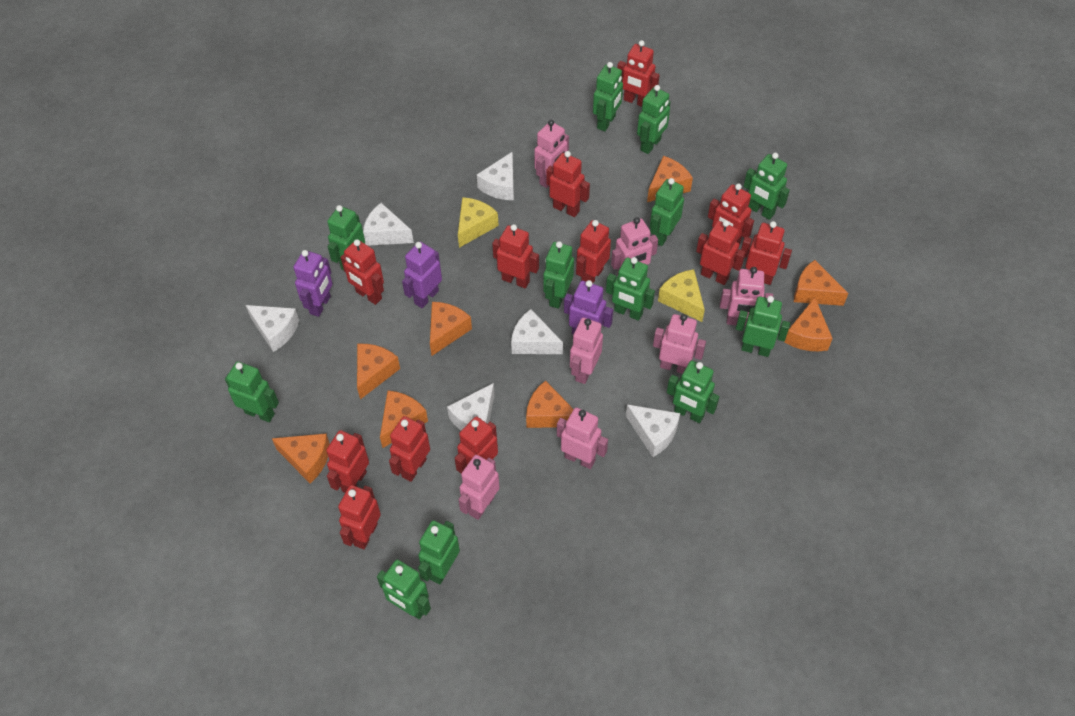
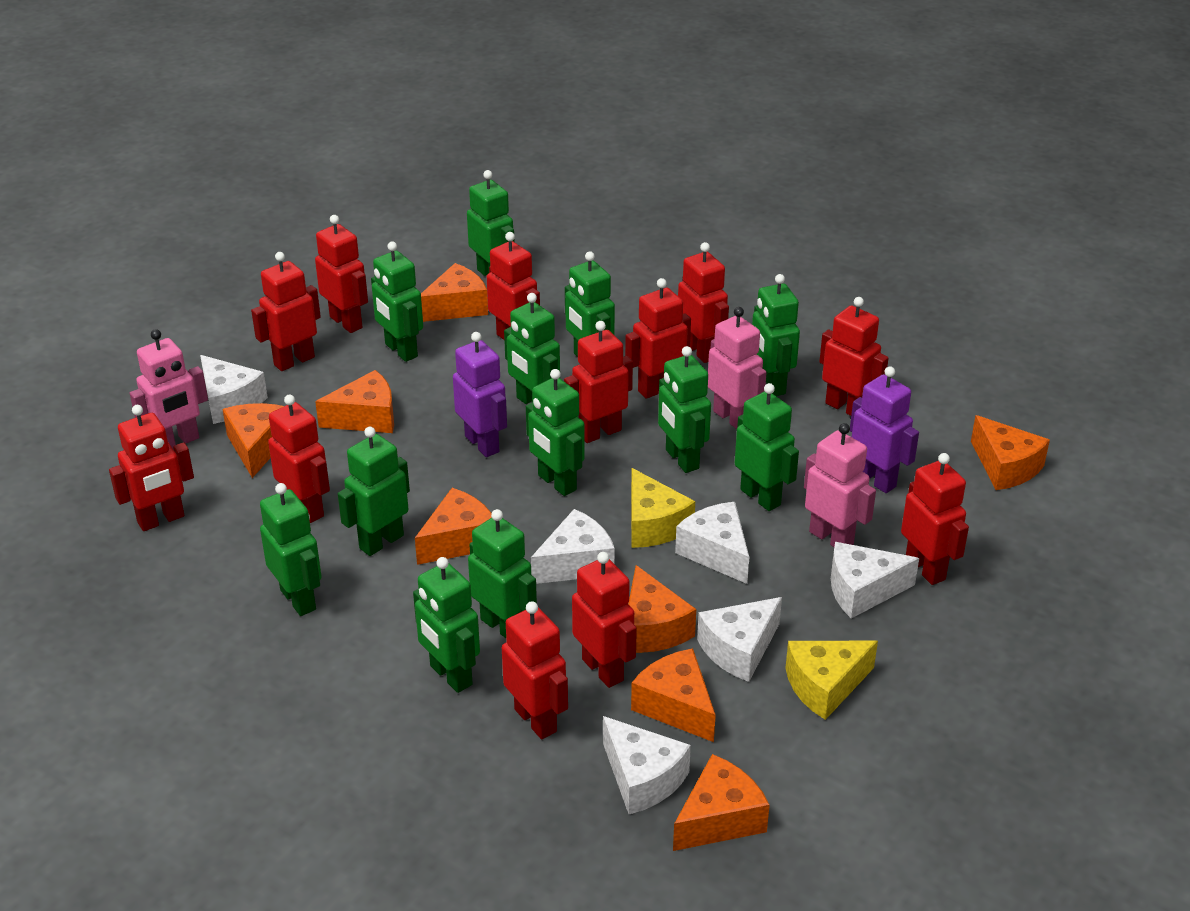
pink robot: 7 -> 3
purple robot: 3 -> 2

